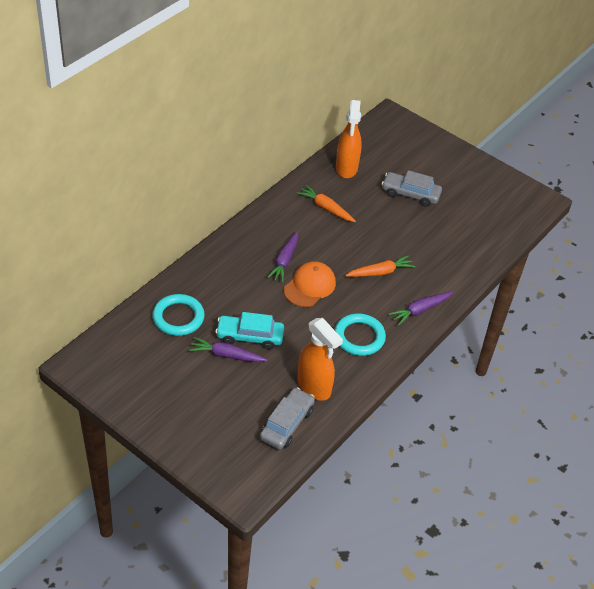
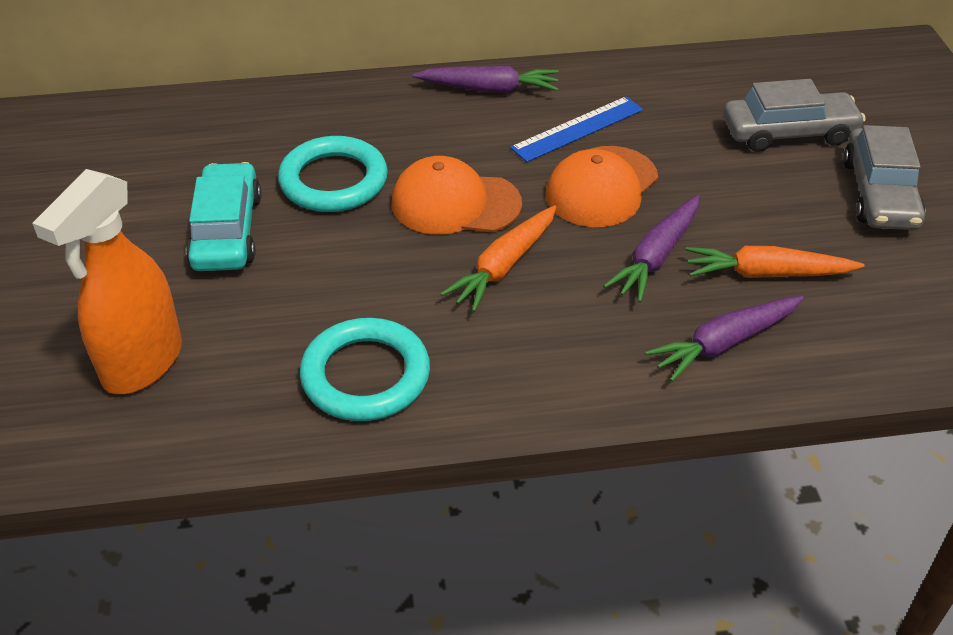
blue ruler: 0 -> 1
orange cap: 1 -> 2
orange spray bottle: 2 -> 1

